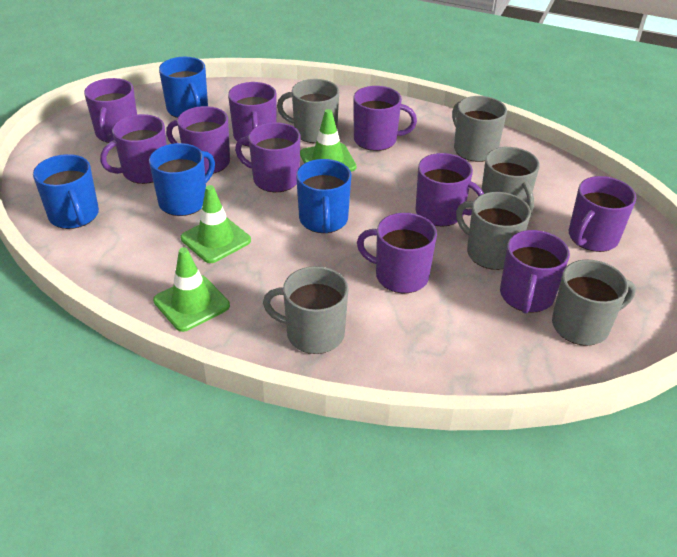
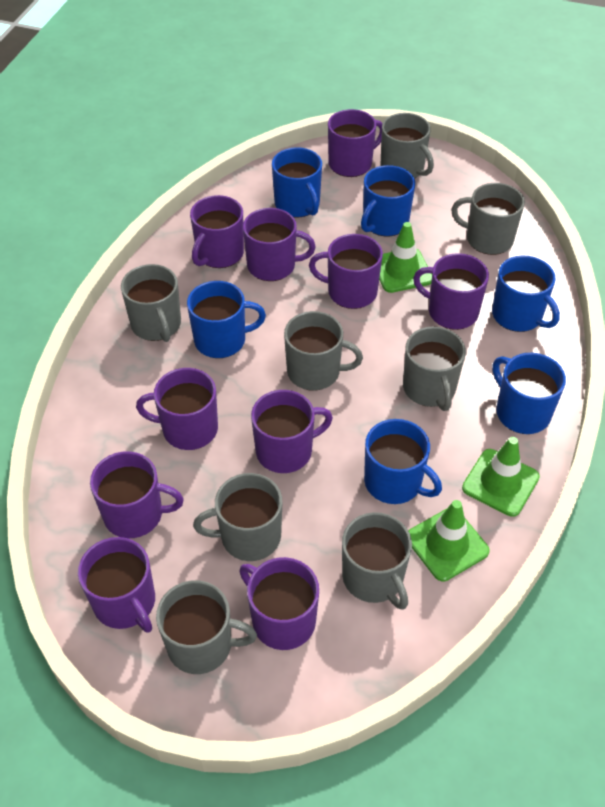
blue mug: 4 -> 6
grey mug: 6 -> 8

